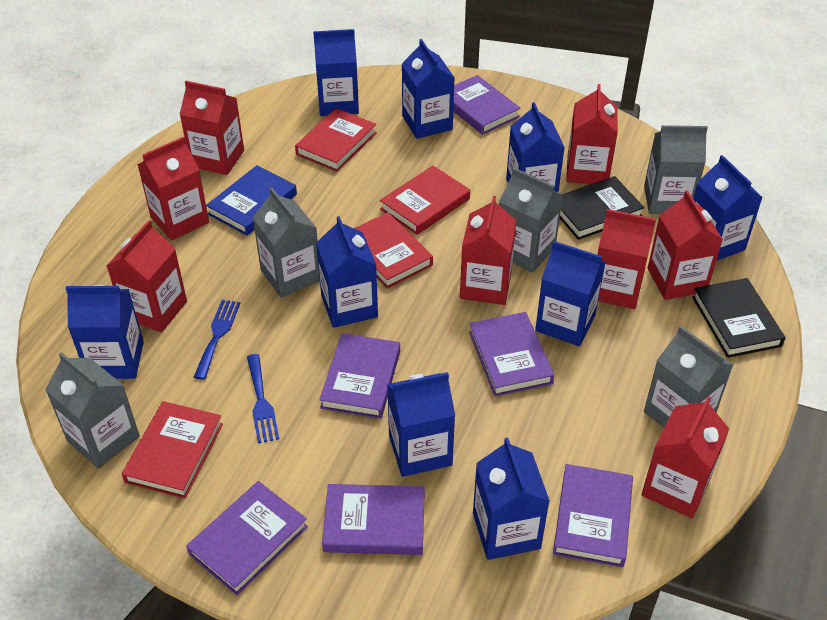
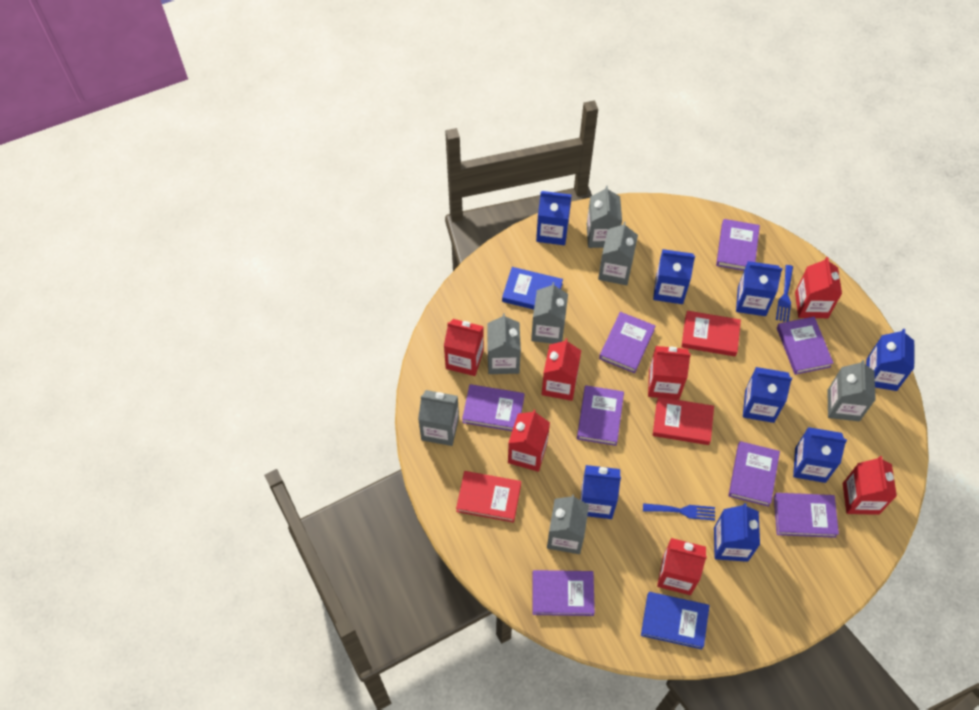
black book: 2 -> 0
blue book: 1 -> 2
blue carton: 9 -> 8
grey carton: 5 -> 7
purple book: 6 -> 8
red book: 4 -> 3
red carton: 8 -> 7

